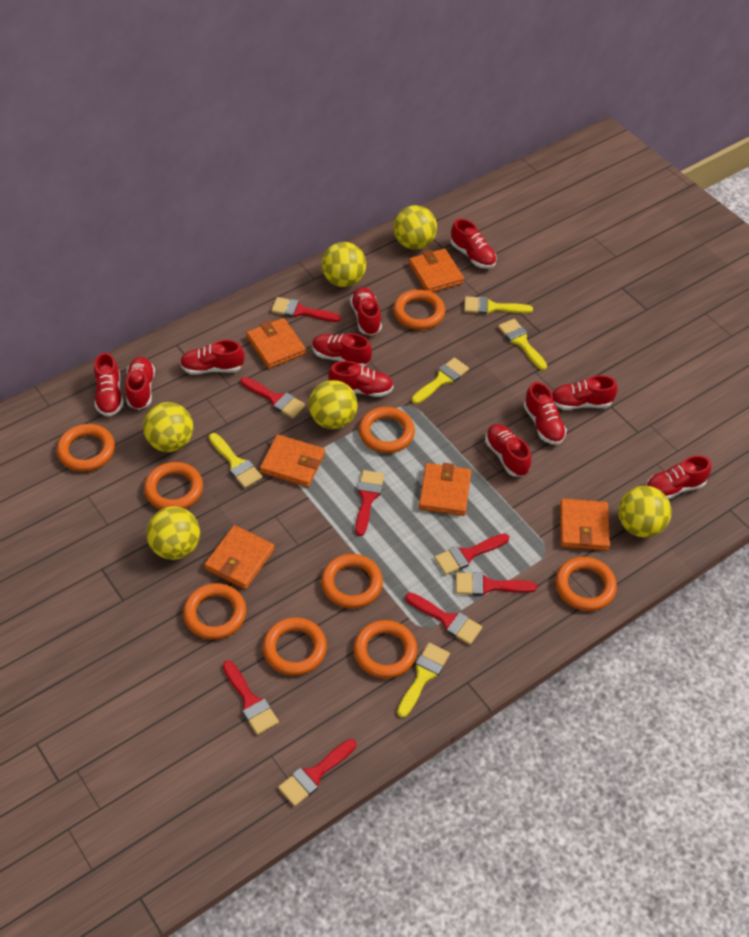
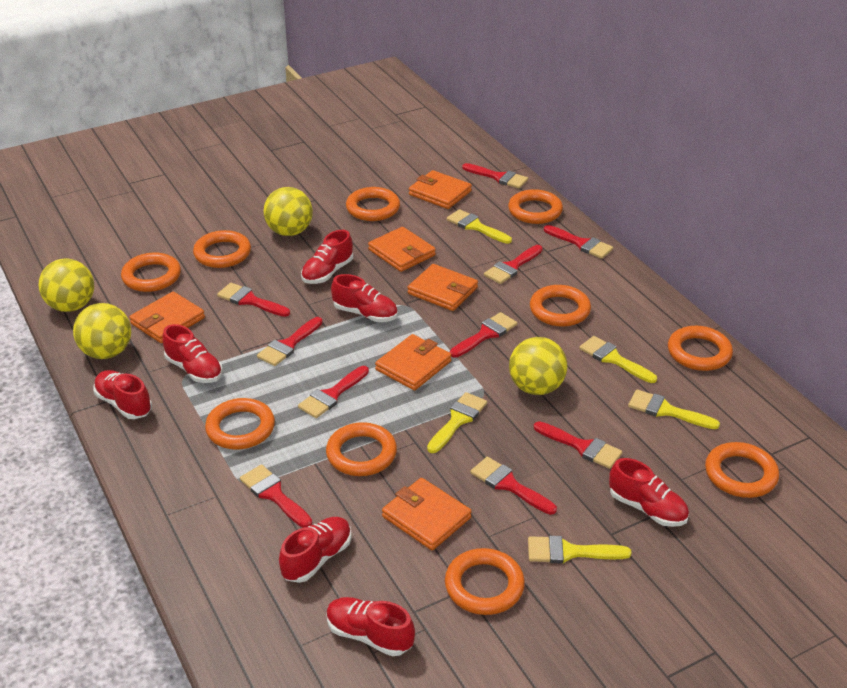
orange ring: 9 -> 10
red brush: 8 -> 10
red shoe: 11 -> 7
yellow ball: 6 -> 4

